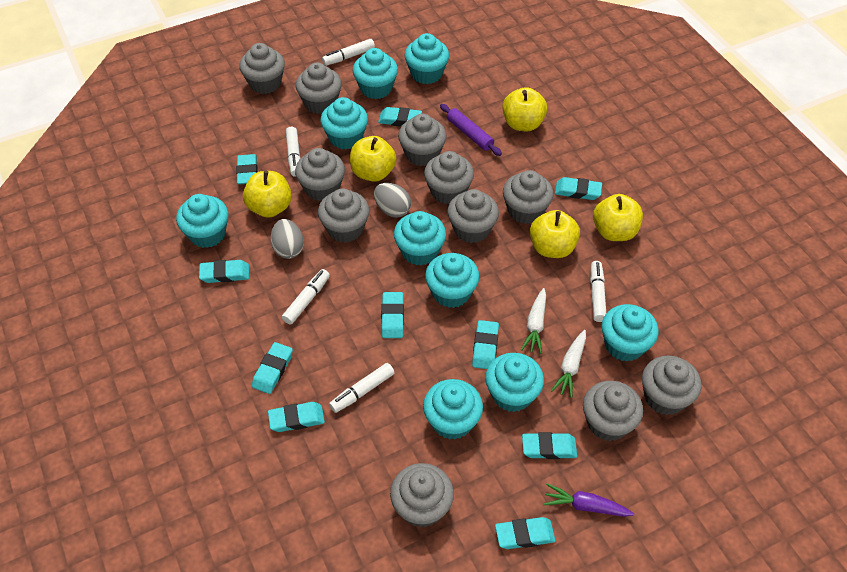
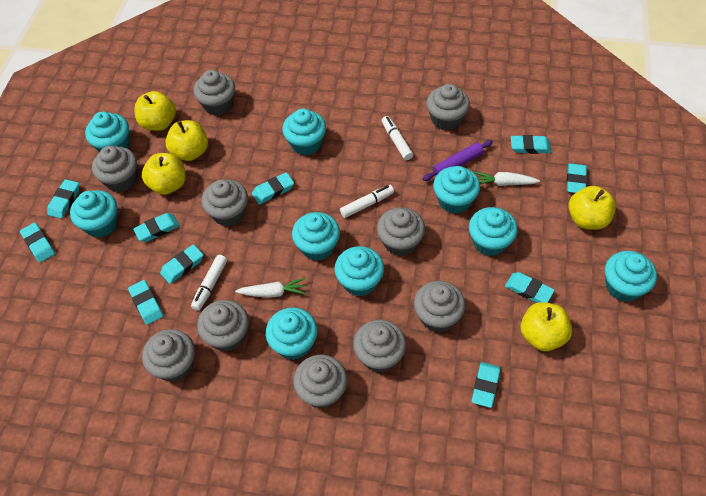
grey cupcake: 11 -> 10
grey egg: 2 -> 0
purple carrot: 1 -> 0
white marker: 5 -> 3

